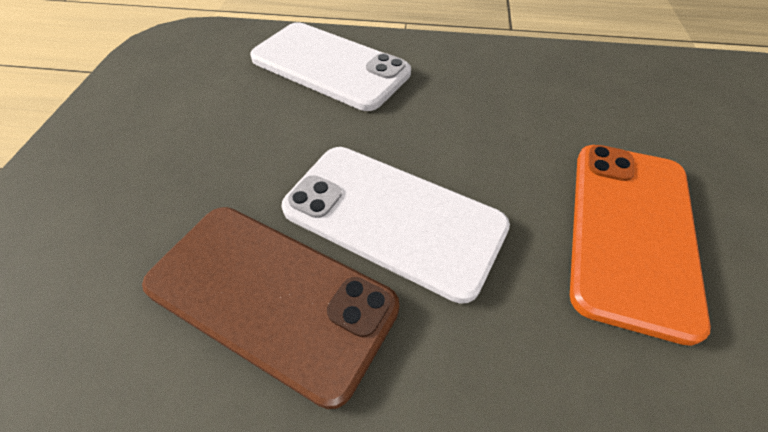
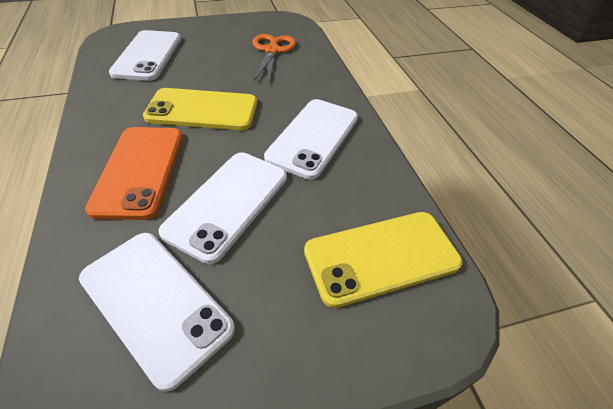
brown phone: 1 -> 0
orange scissors: 0 -> 1
white phone: 2 -> 4
yellow phone: 0 -> 2

